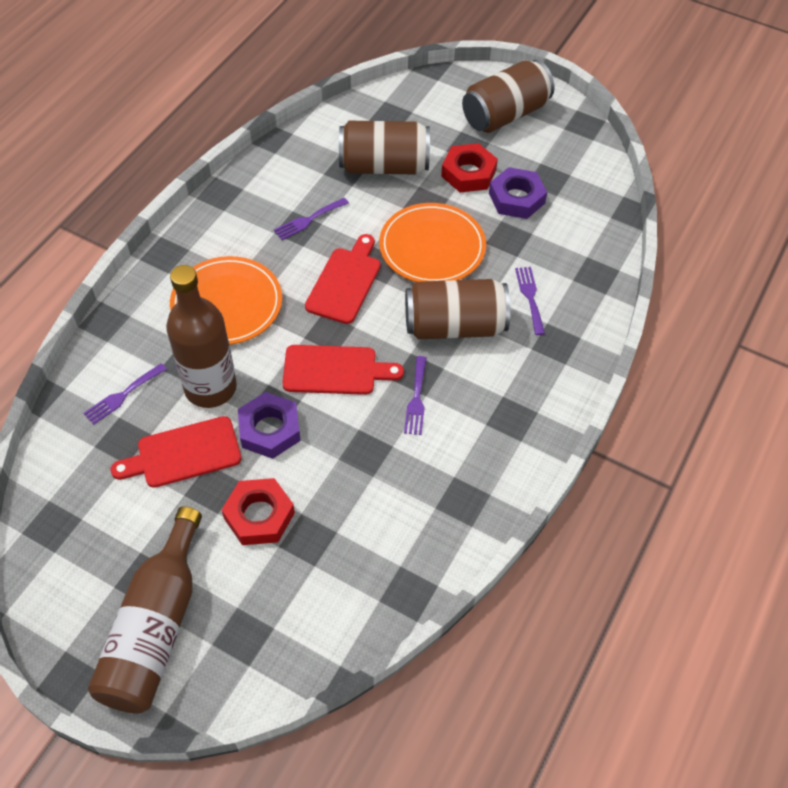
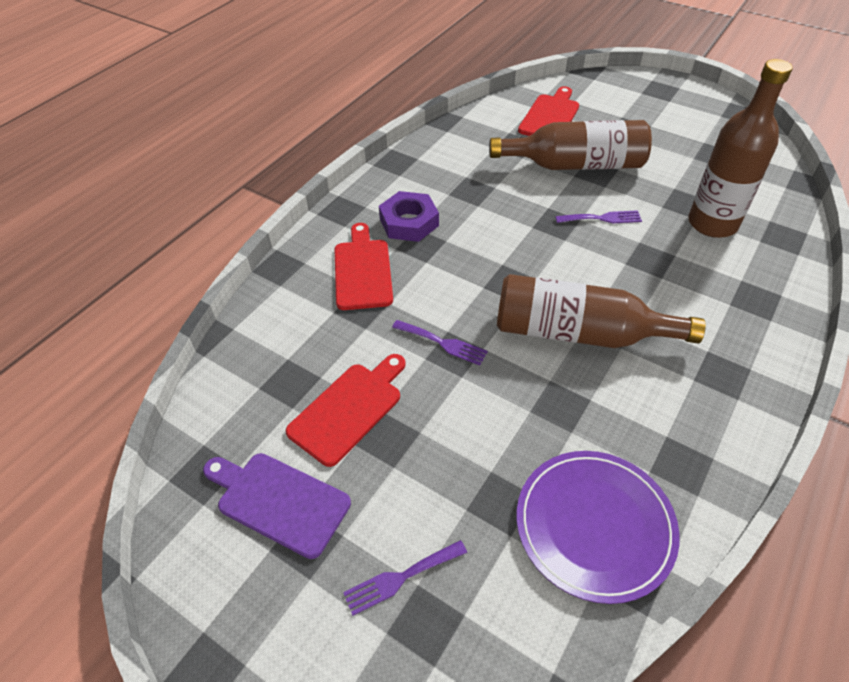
brown bottle: 2 -> 3
brown can: 3 -> 0
orange plate: 2 -> 0
purple cutting board: 0 -> 1
purple fork: 4 -> 3
purple nut: 2 -> 1
purple plate: 0 -> 1
red nut: 2 -> 0

